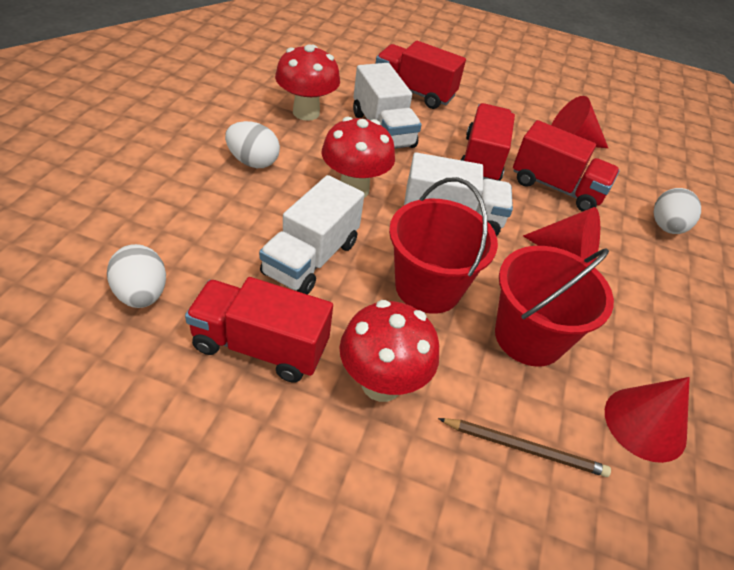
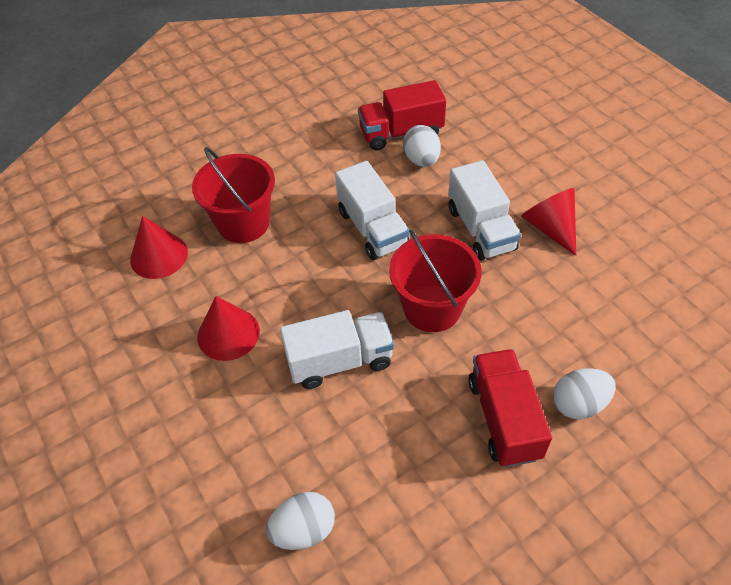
brown pencil: 1 -> 0
red mushroom: 3 -> 0
red truck: 4 -> 2

